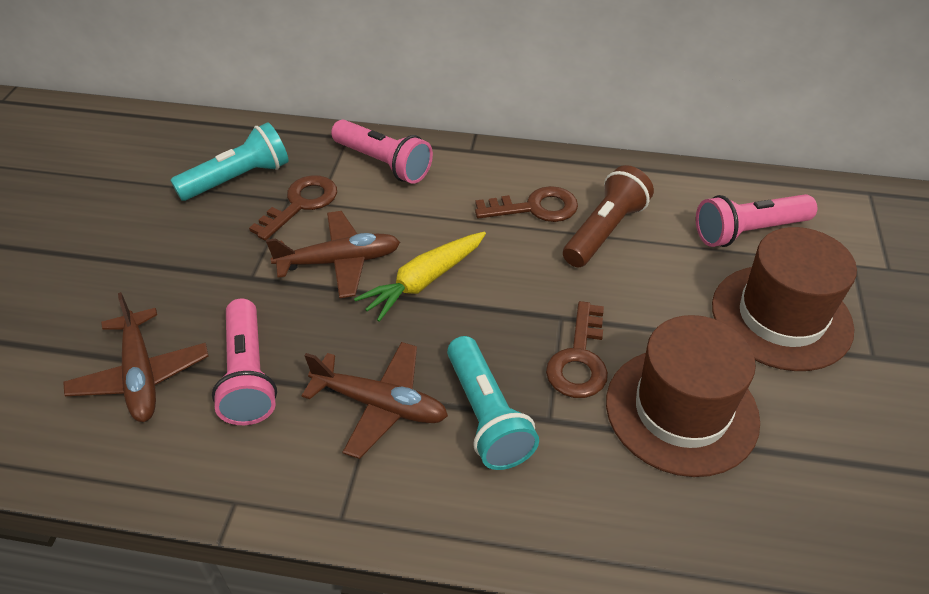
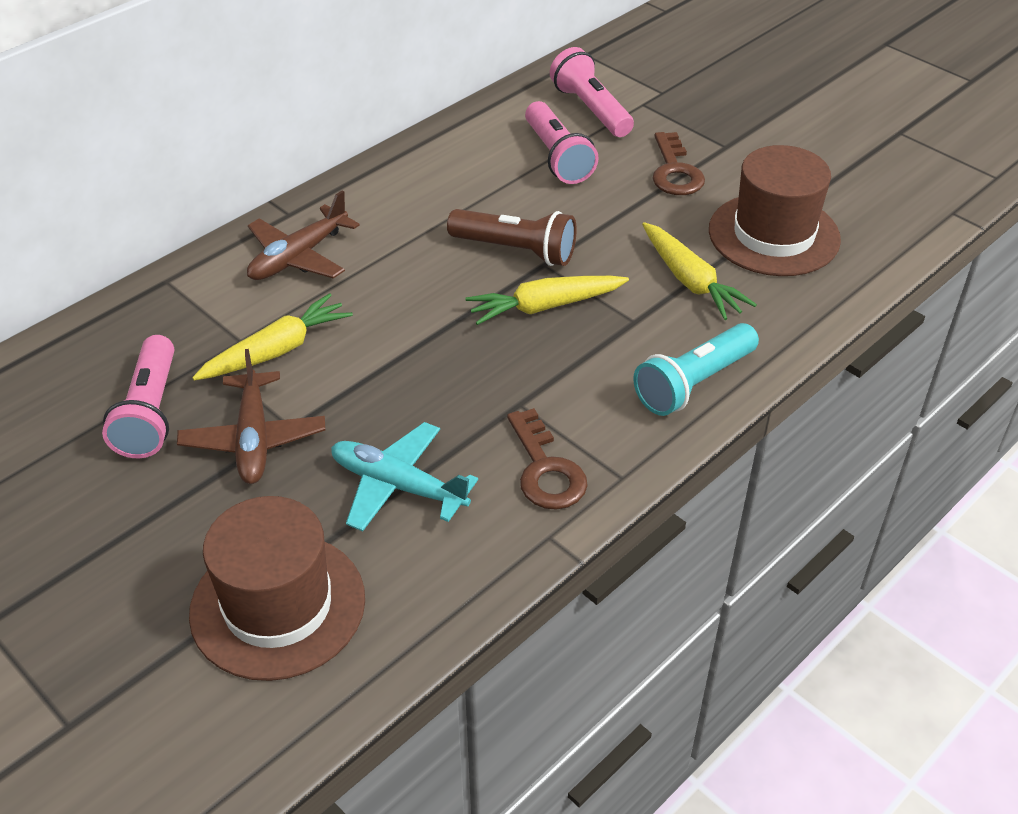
brown key: 3 -> 2
brown plane: 3 -> 2
turquoise flashlight: 2 -> 1
turquoise plane: 0 -> 1
yellow carrot: 1 -> 3

